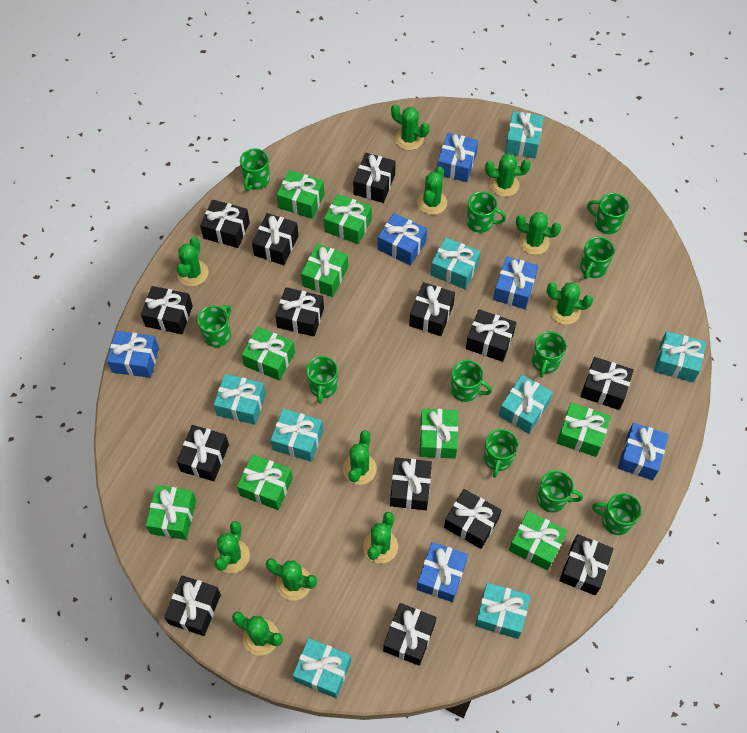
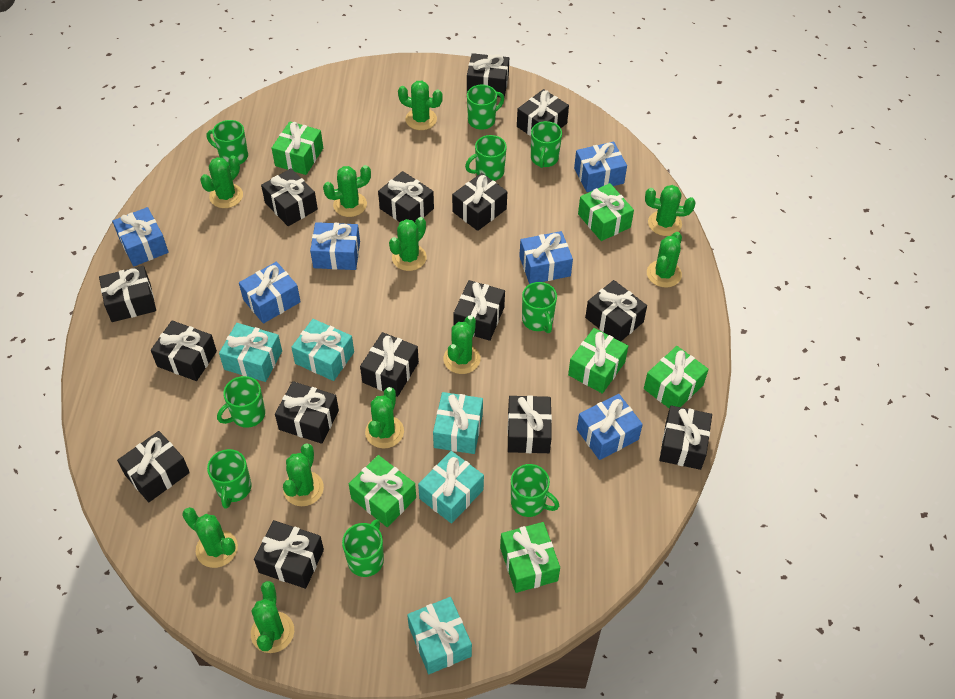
black gift: 14 -> 15
green gift: 9 -> 6
green mug: 11 -> 9
turquoise gift: 8 -> 5

